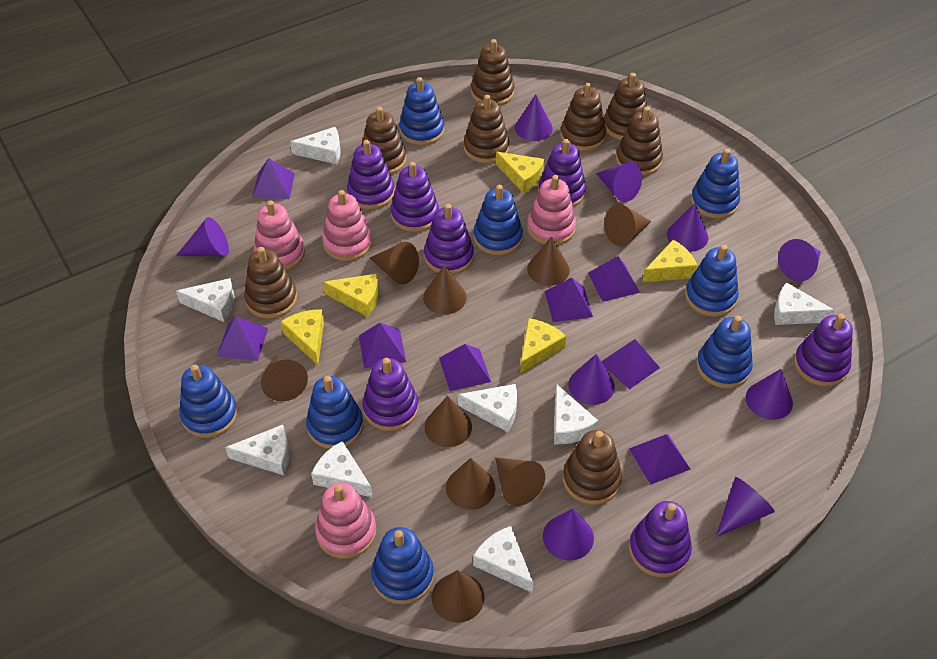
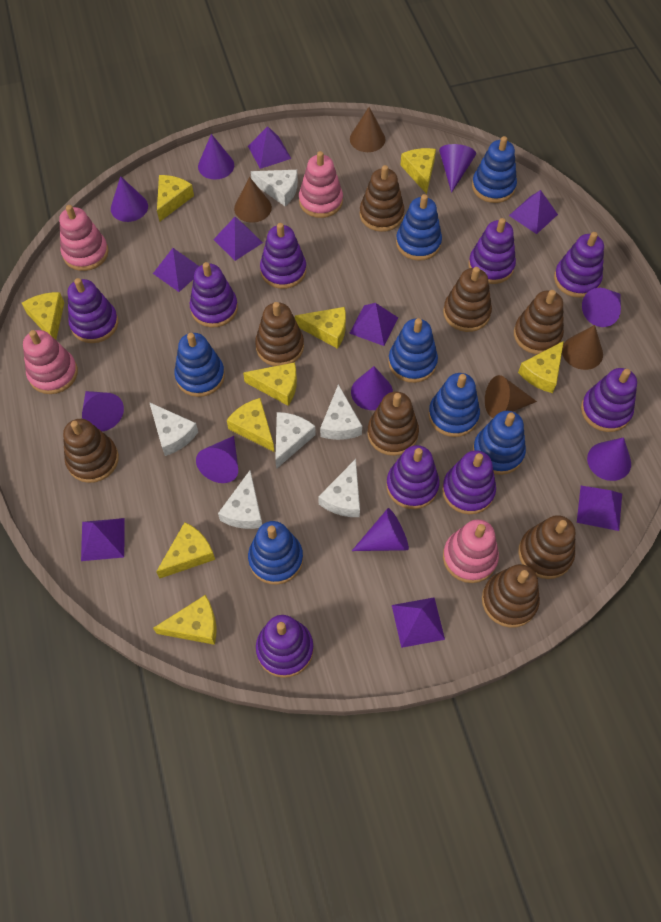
blue stacking toy: 8 -> 7
brown cone: 9 -> 4
purple stacking toy: 7 -> 9
white cheese: 8 -> 6
yellow cheese: 5 -> 9

